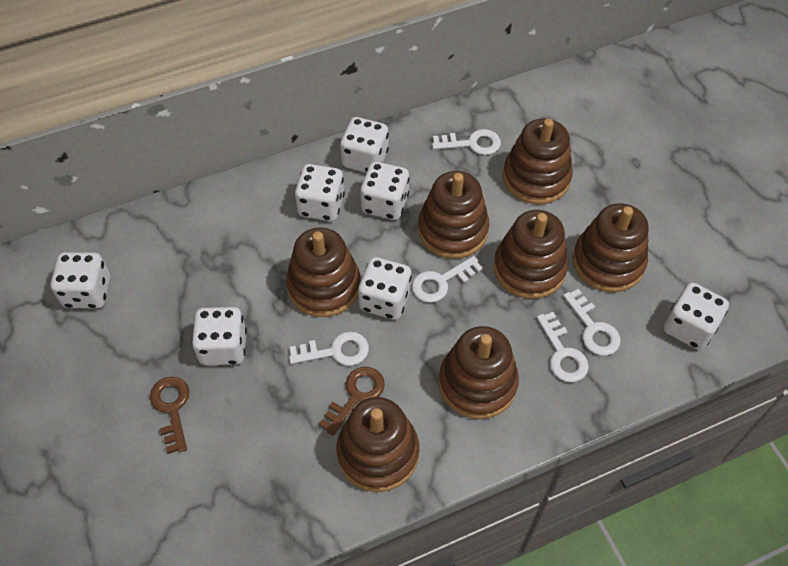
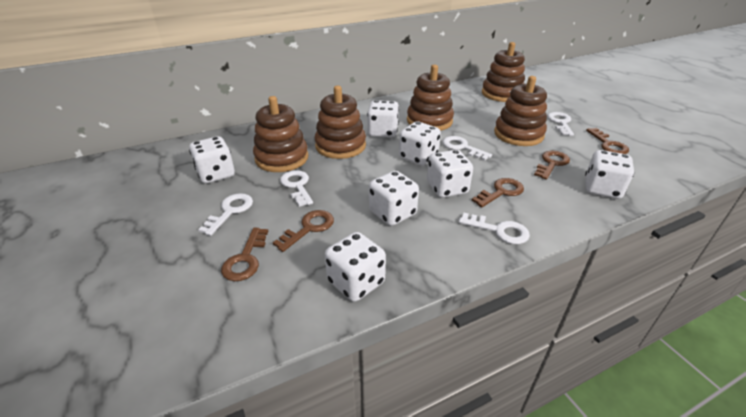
brown key: 2 -> 5
brown stacking toy: 7 -> 5

